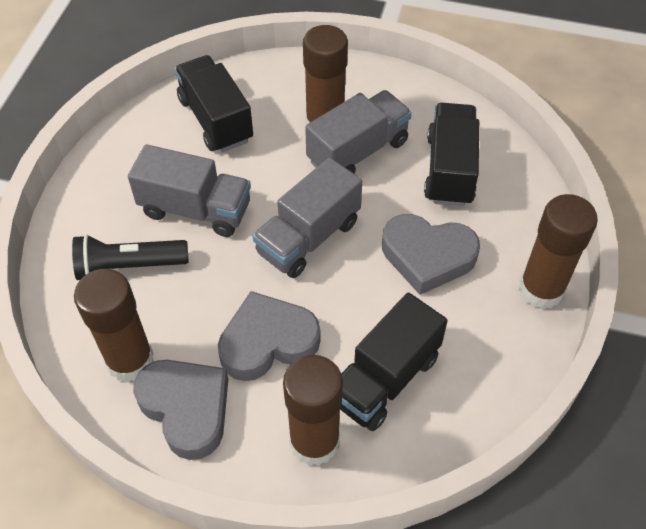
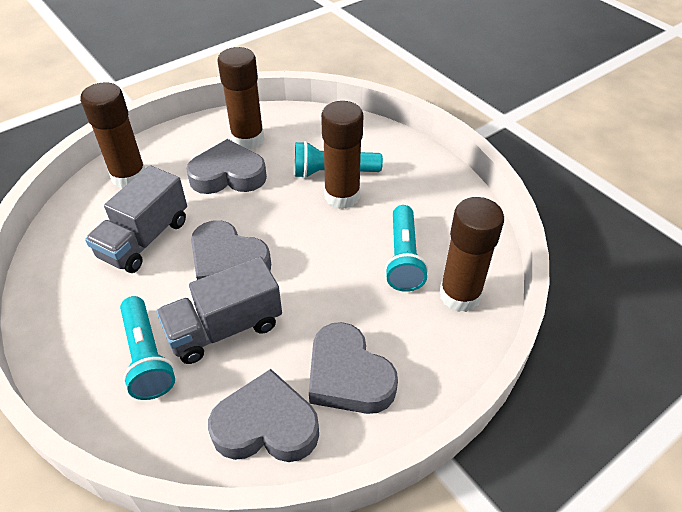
black flashlight: 1 -> 0
black truck: 3 -> 0
grey heart: 3 -> 4
grey truck: 3 -> 2
turquoise flashlight: 0 -> 3

